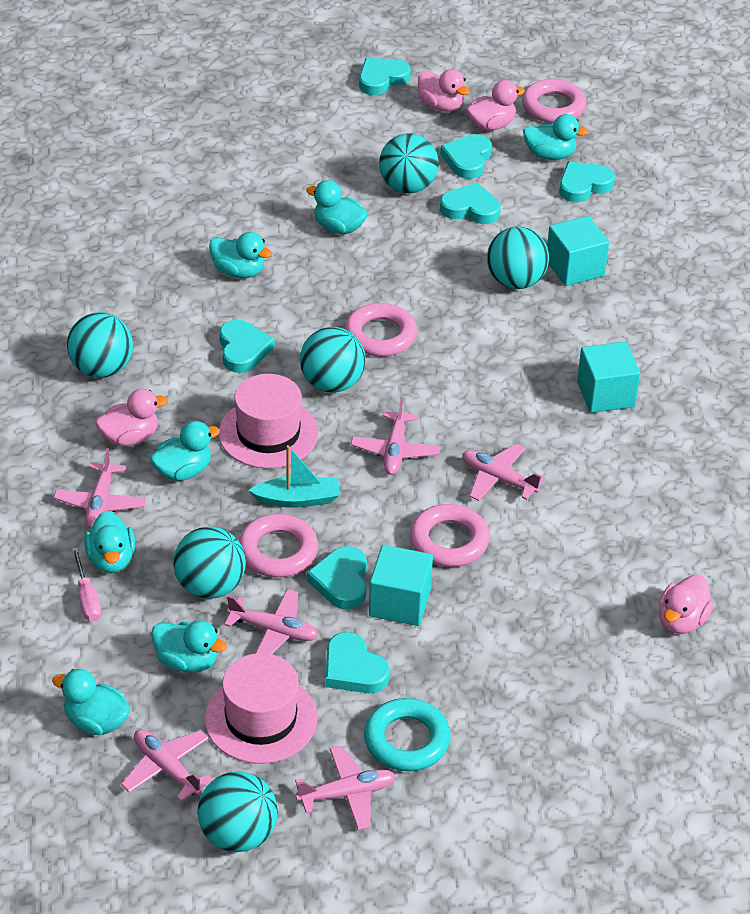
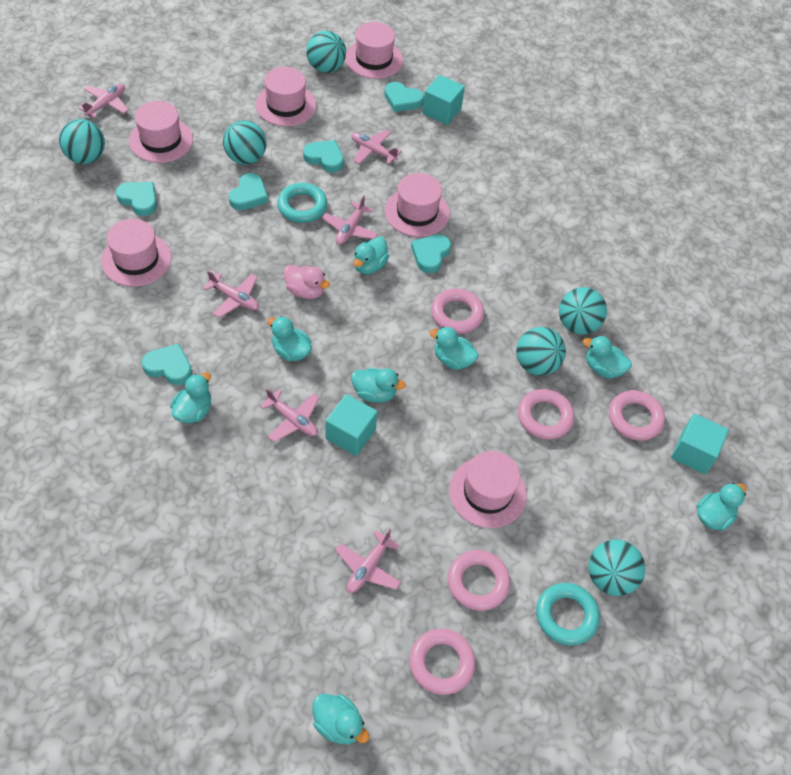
pink duck: 4 -> 1
pink hat: 2 -> 6
pink ring: 4 -> 5
pink screwdriver: 1 -> 0
turquoise boat: 1 -> 0
turquoise duck: 7 -> 8
turquoise heart: 7 -> 6
turquoise ring: 1 -> 2

